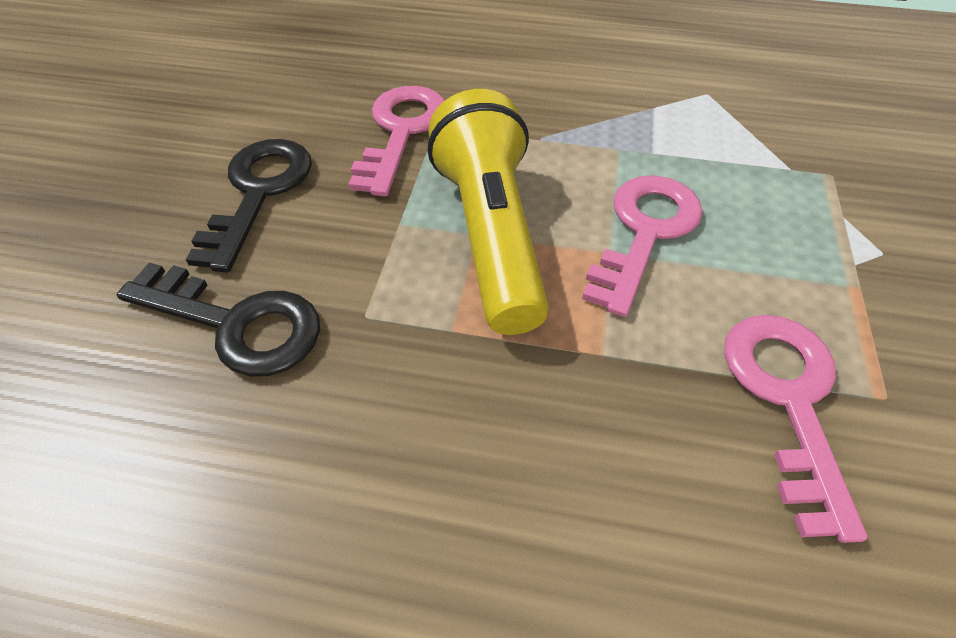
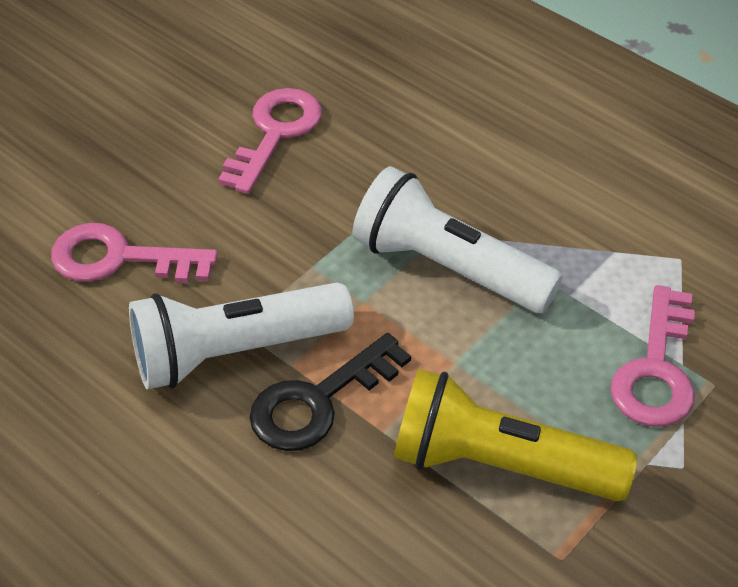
black key: 2 -> 1
white flashlight: 0 -> 2

